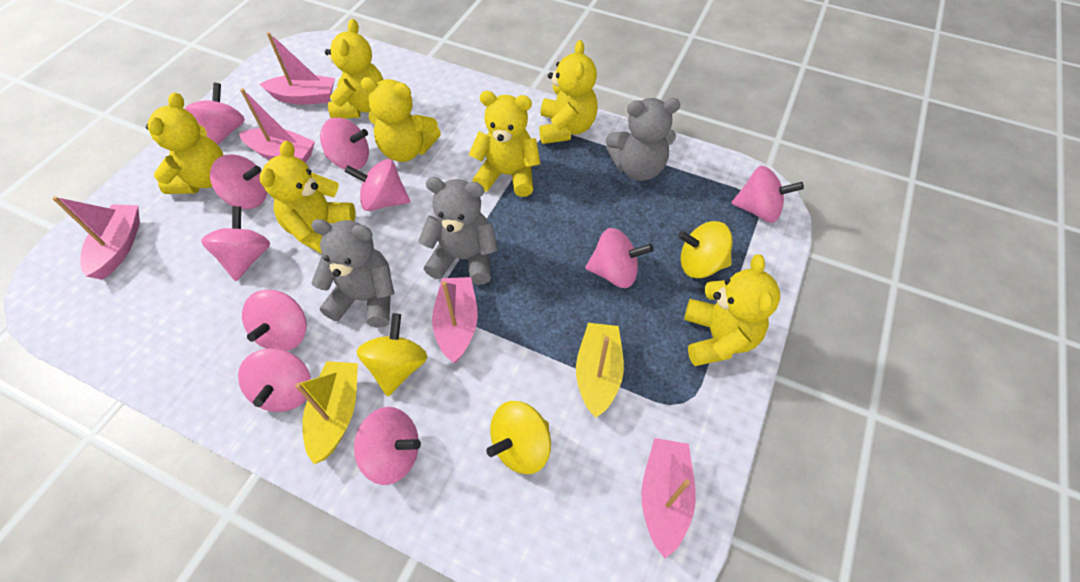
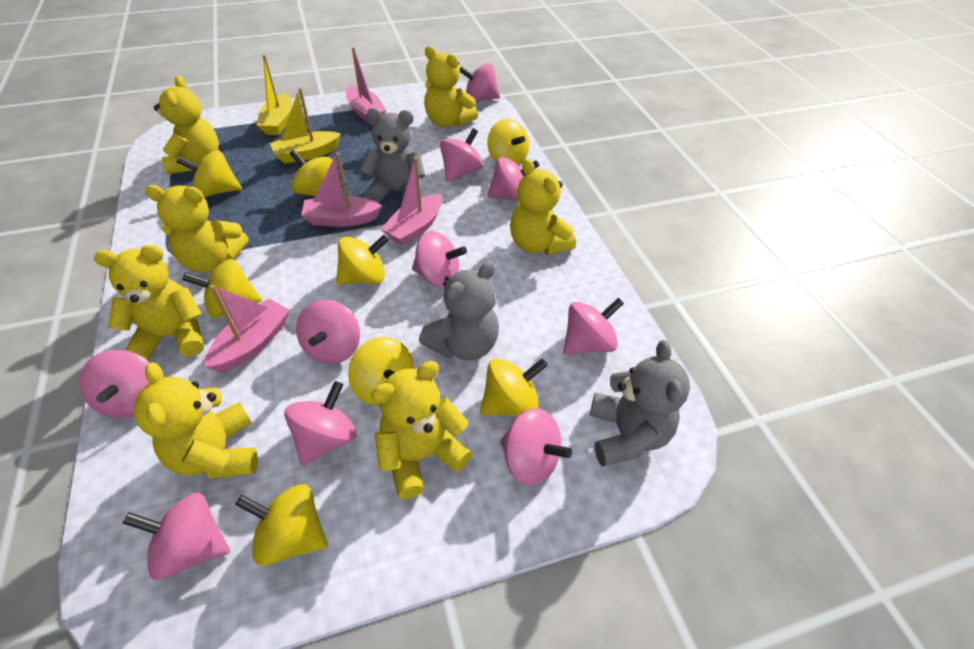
pink boat: 5 -> 4
yellow spinning top: 3 -> 8

